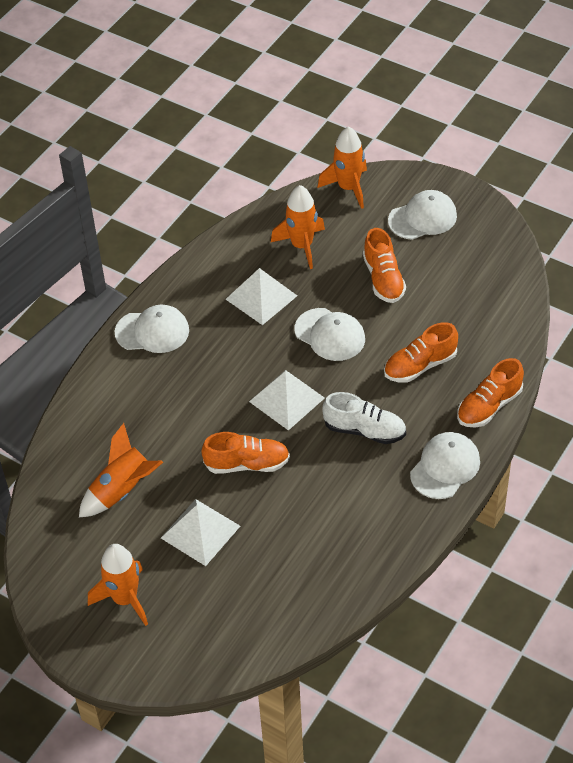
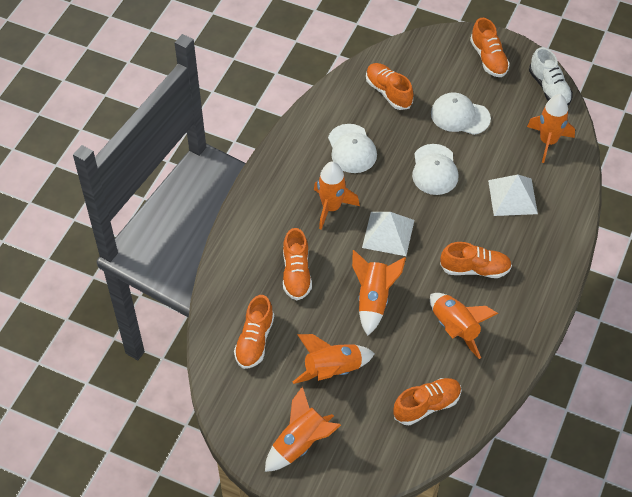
orange rocket: 4 -> 6
orange shoe: 4 -> 6
white cap: 4 -> 3
white pyramid: 3 -> 2

